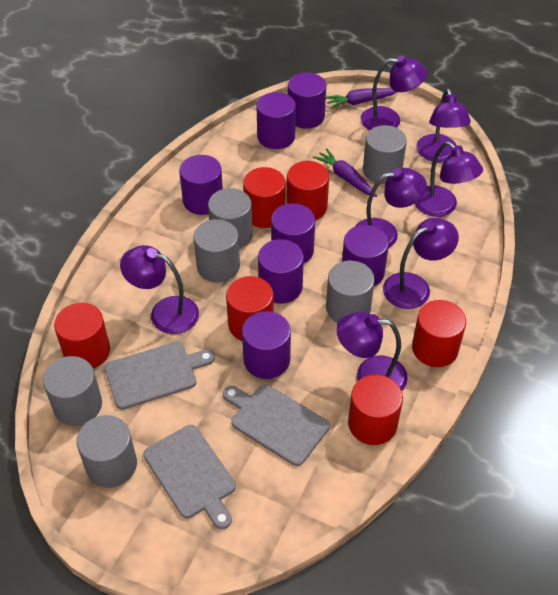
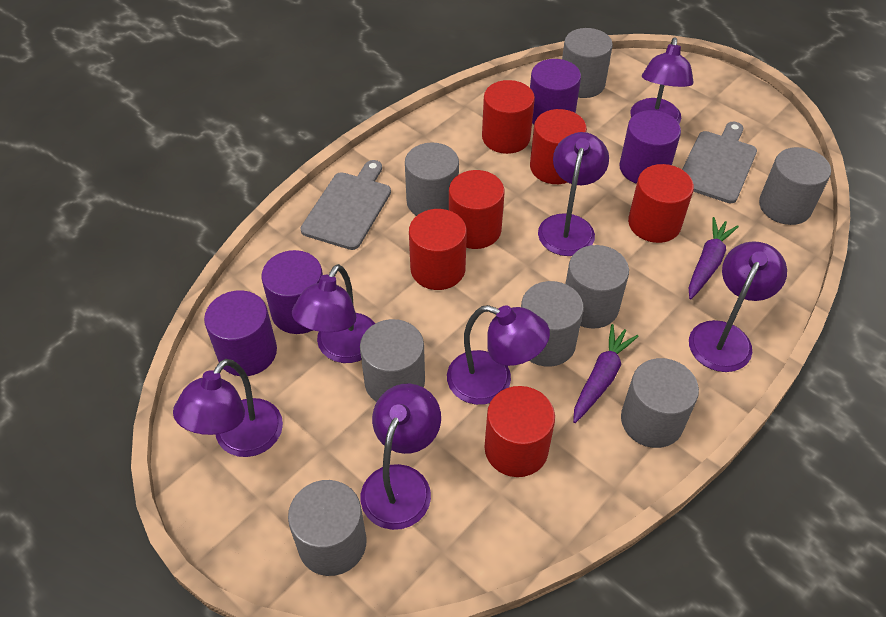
grey cutting board: 3 -> 2
grey cylinder: 6 -> 8
purple cylinder: 7 -> 4

